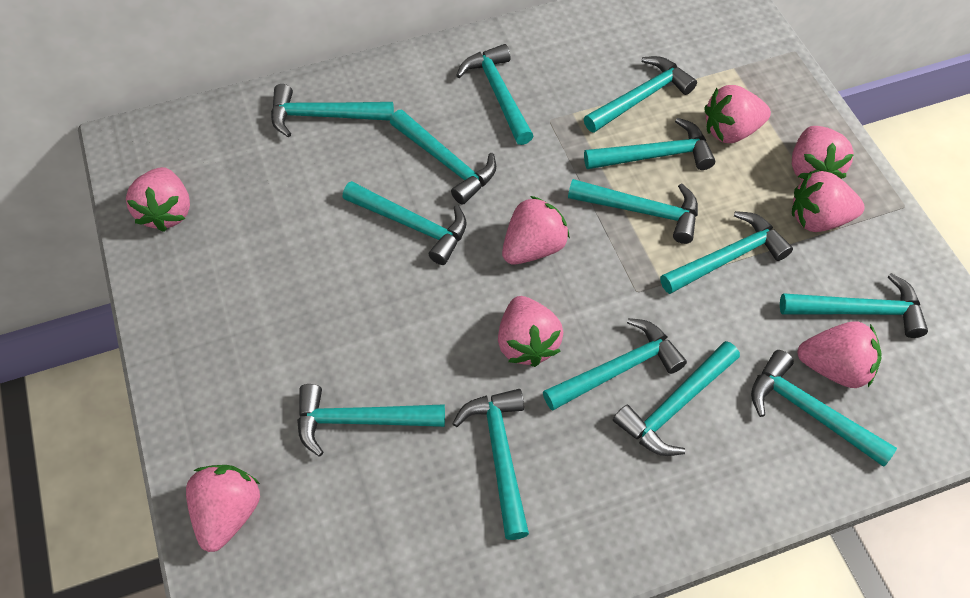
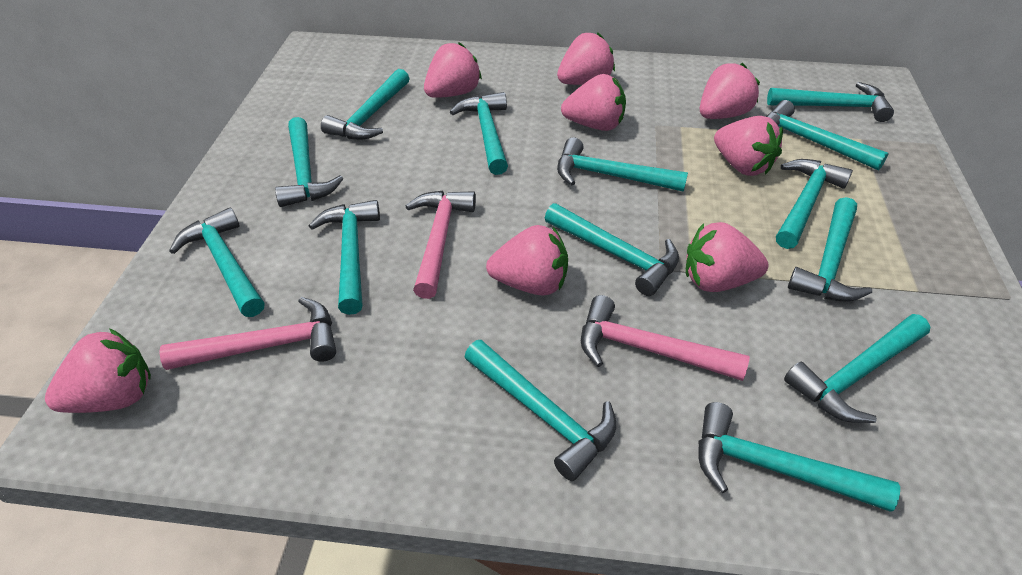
pink hammer: 0 -> 3

